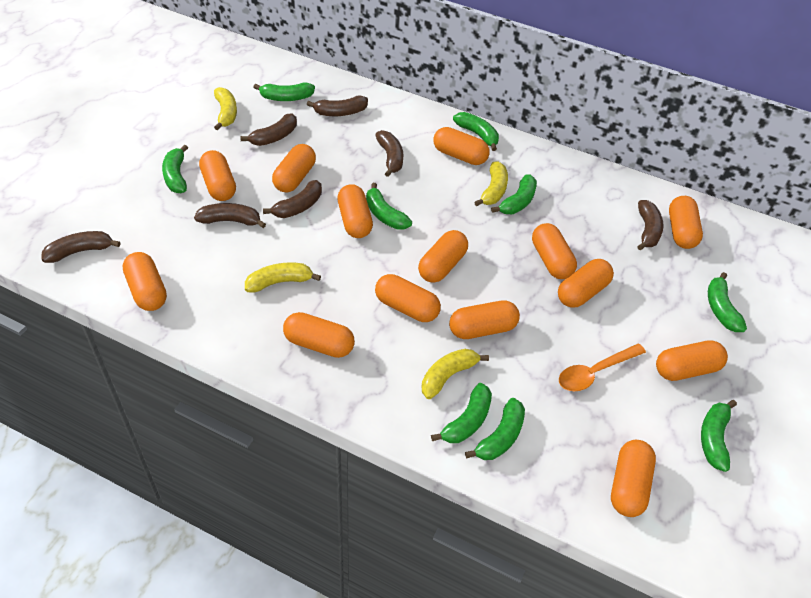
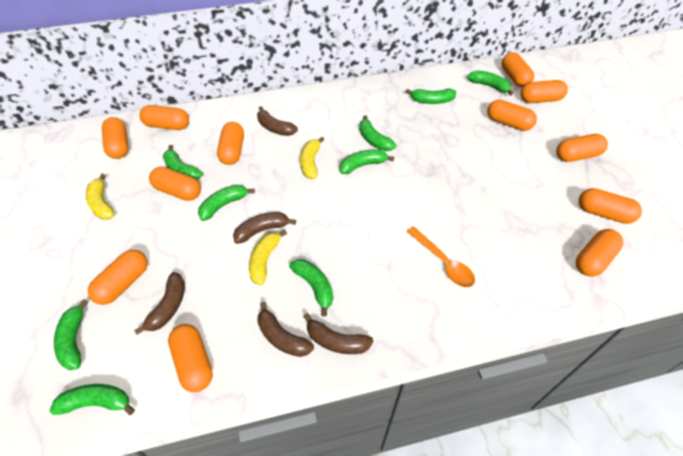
brown banana: 7 -> 5
orange capsule: 14 -> 12
yellow banana: 4 -> 3

